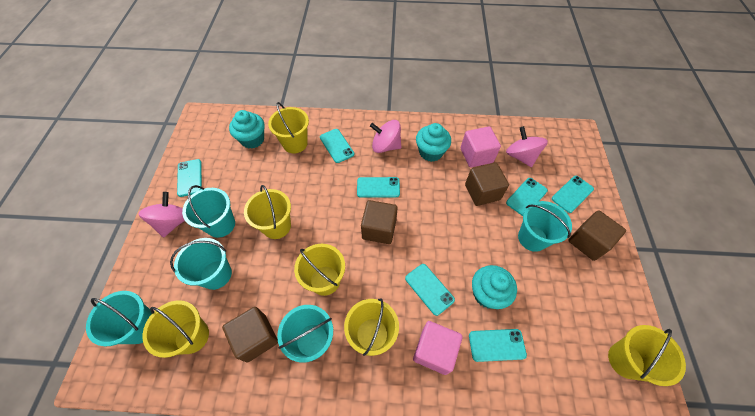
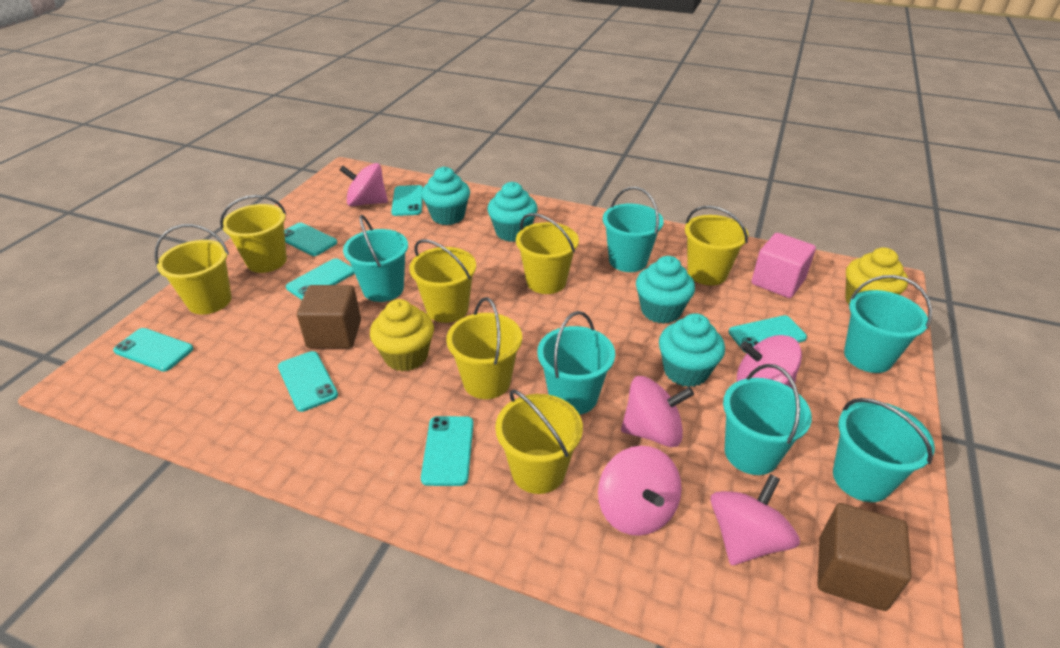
brown cube: 4 -> 2
pink cube: 2 -> 1
pink spinning top: 3 -> 5
turquoise bucket: 5 -> 6
turquoise cupcake: 3 -> 4
yellow bucket: 6 -> 7
yellow cupcake: 0 -> 2

